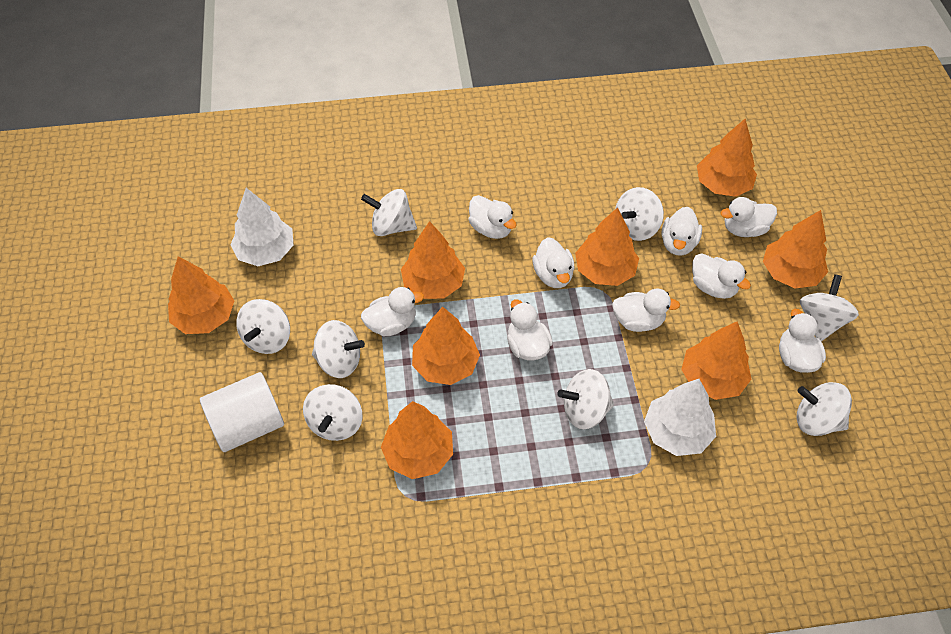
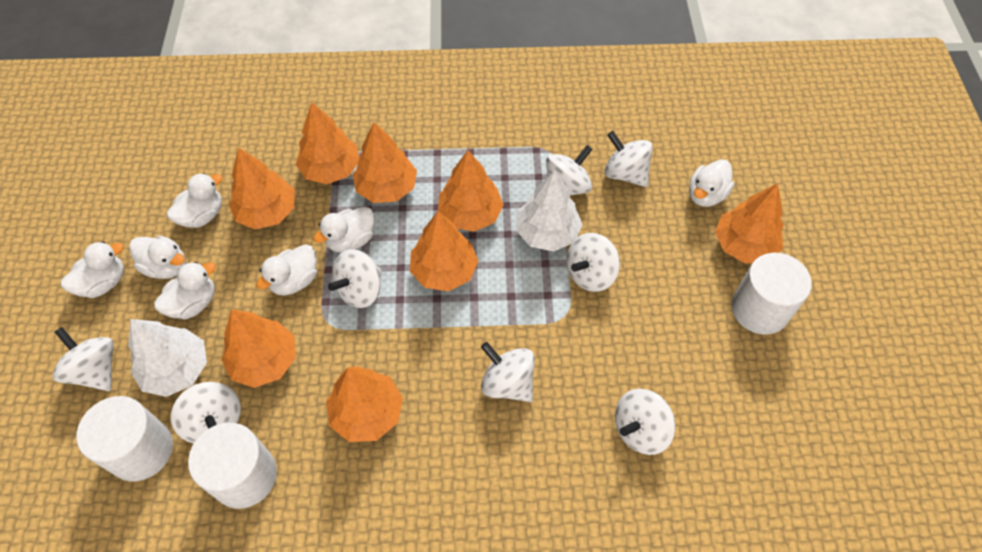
white cylinder: 1 -> 3
white duck: 9 -> 7

